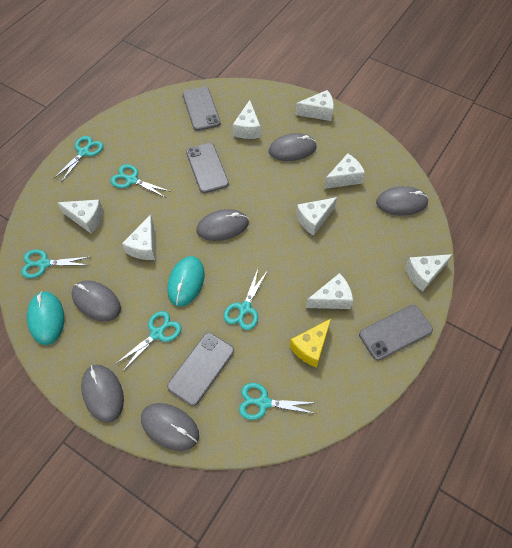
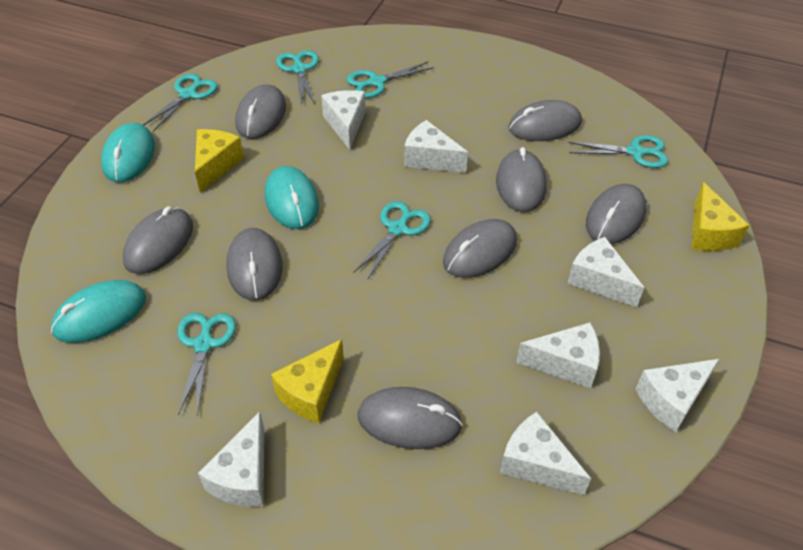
grey mouse: 6 -> 8
grey phone: 4 -> 0
turquoise mouse: 2 -> 3
white cheese: 8 -> 7
yellow cheese: 1 -> 3

